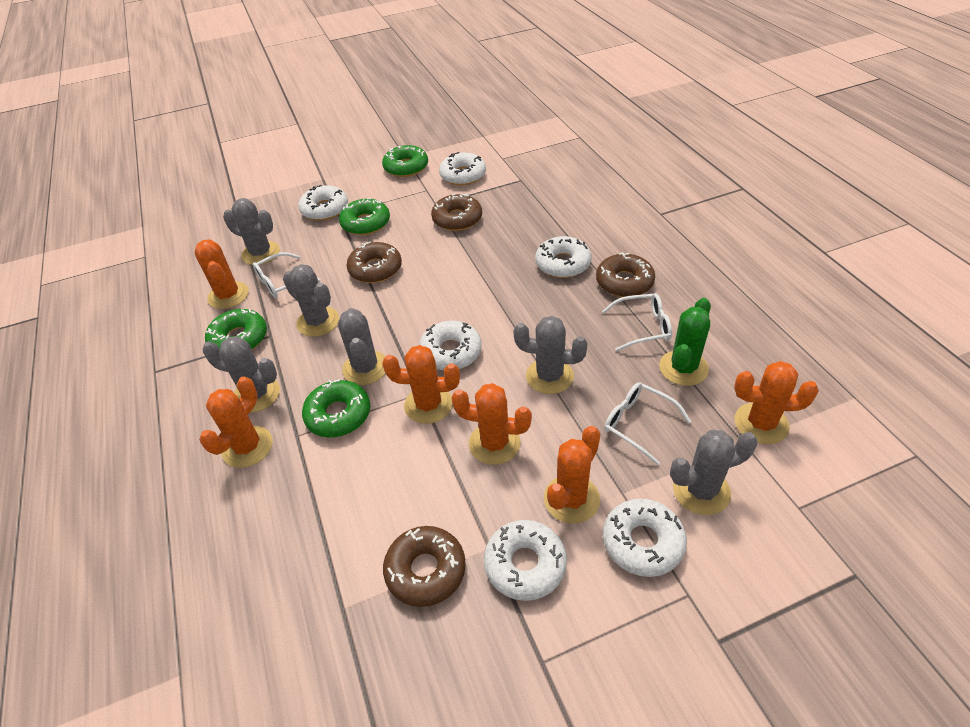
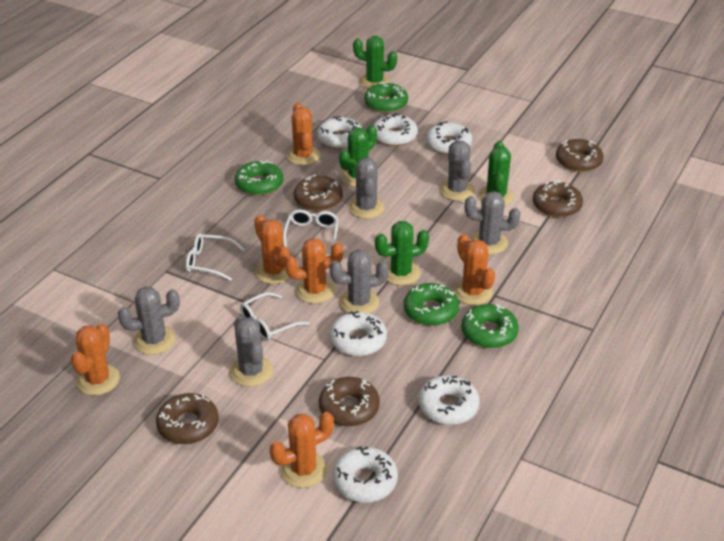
brown donut: 4 -> 5
green cactus: 1 -> 4

